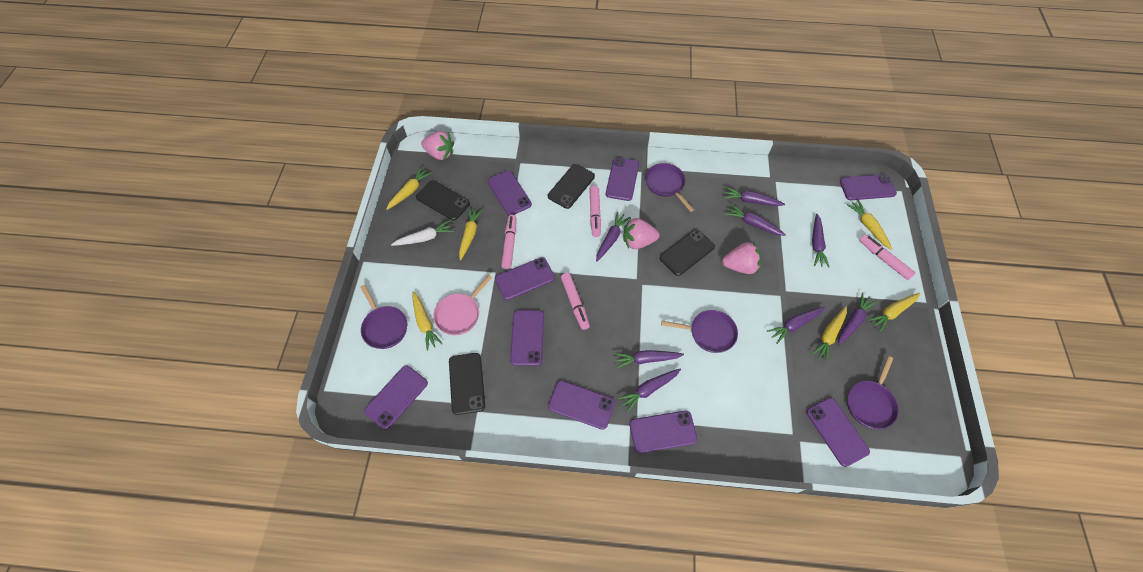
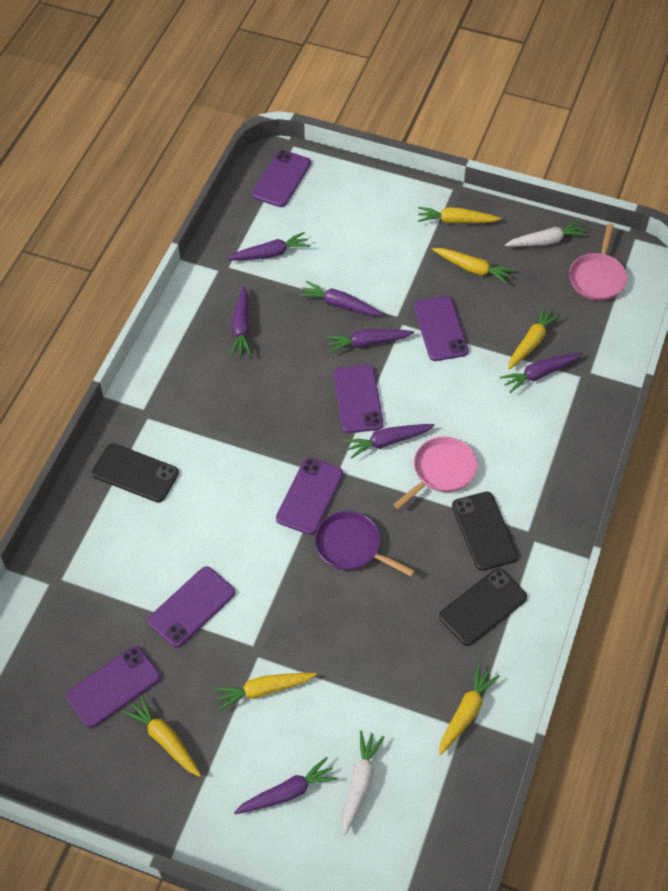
black phone: 4 -> 3
pink marker: 4 -> 0
pink pan: 1 -> 2
pink strawberry: 3 -> 0
purple carrot: 8 -> 7
purple pan: 4 -> 1
purple phone: 9 -> 6
white carrot: 1 -> 2

